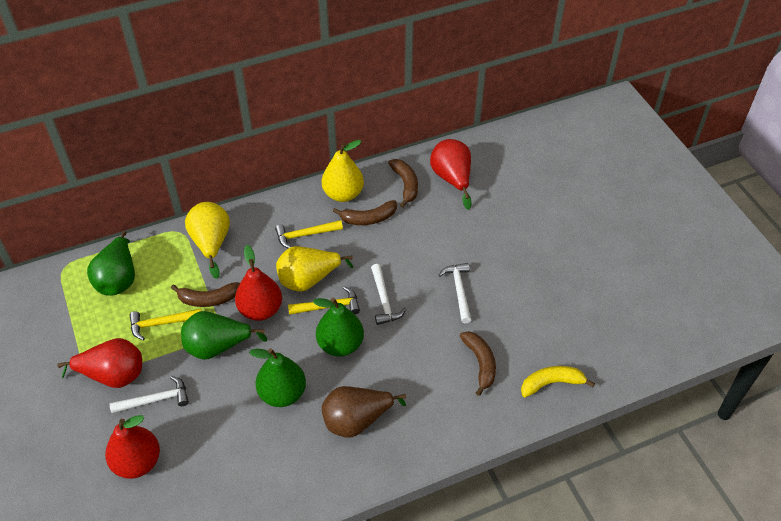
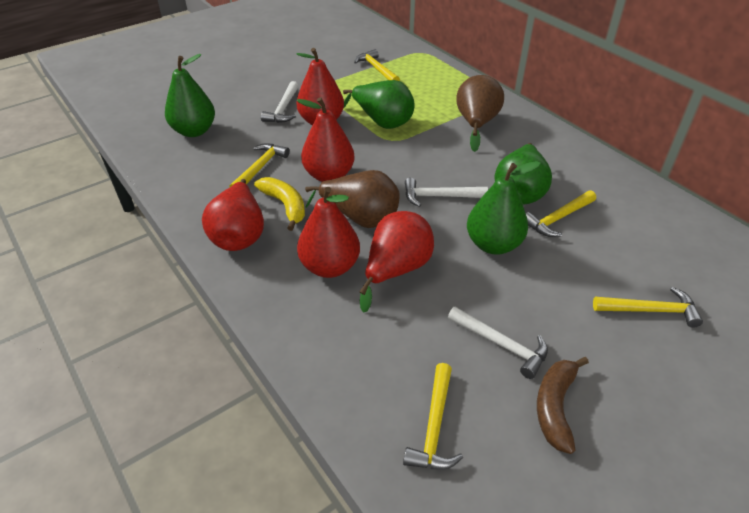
brown banana: 4 -> 1
brown pear: 1 -> 2
red pear: 4 -> 5
yellow hammer: 3 -> 5
yellow pear: 3 -> 0

